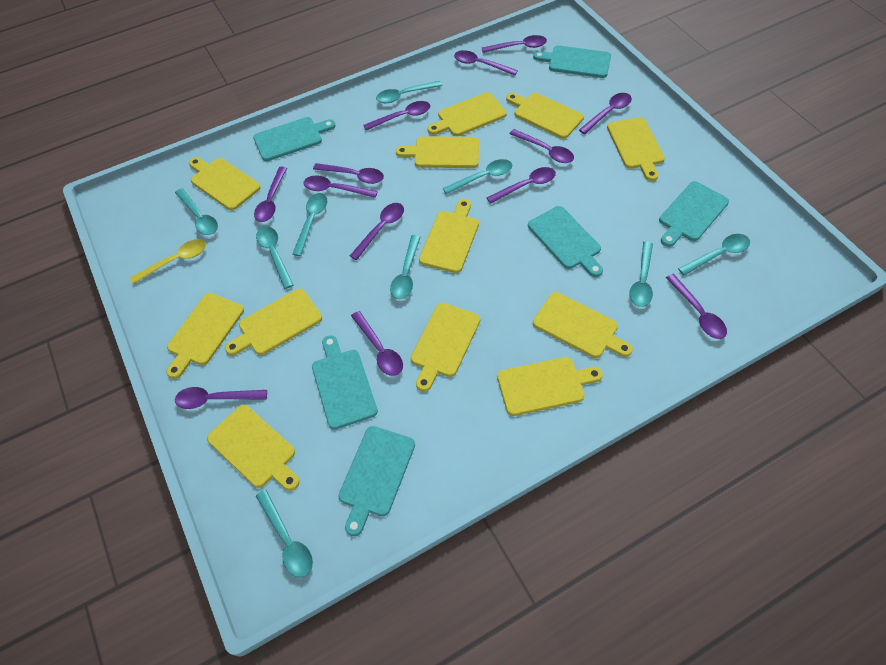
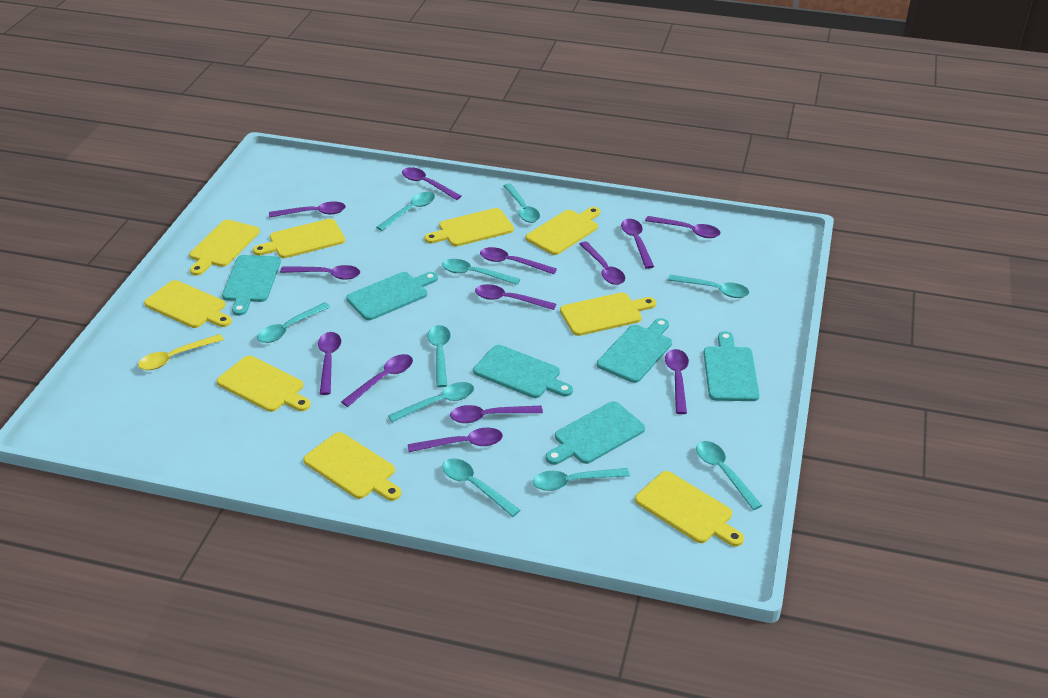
turquoise spoon: 9 -> 10
yellow cutting board: 12 -> 9

